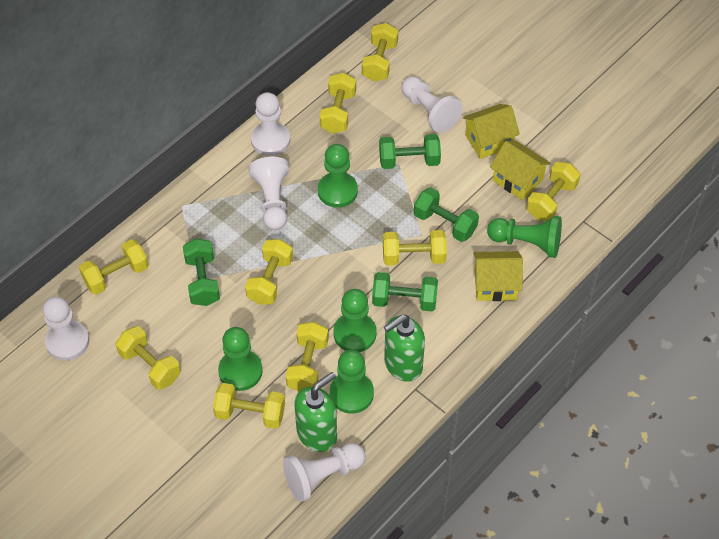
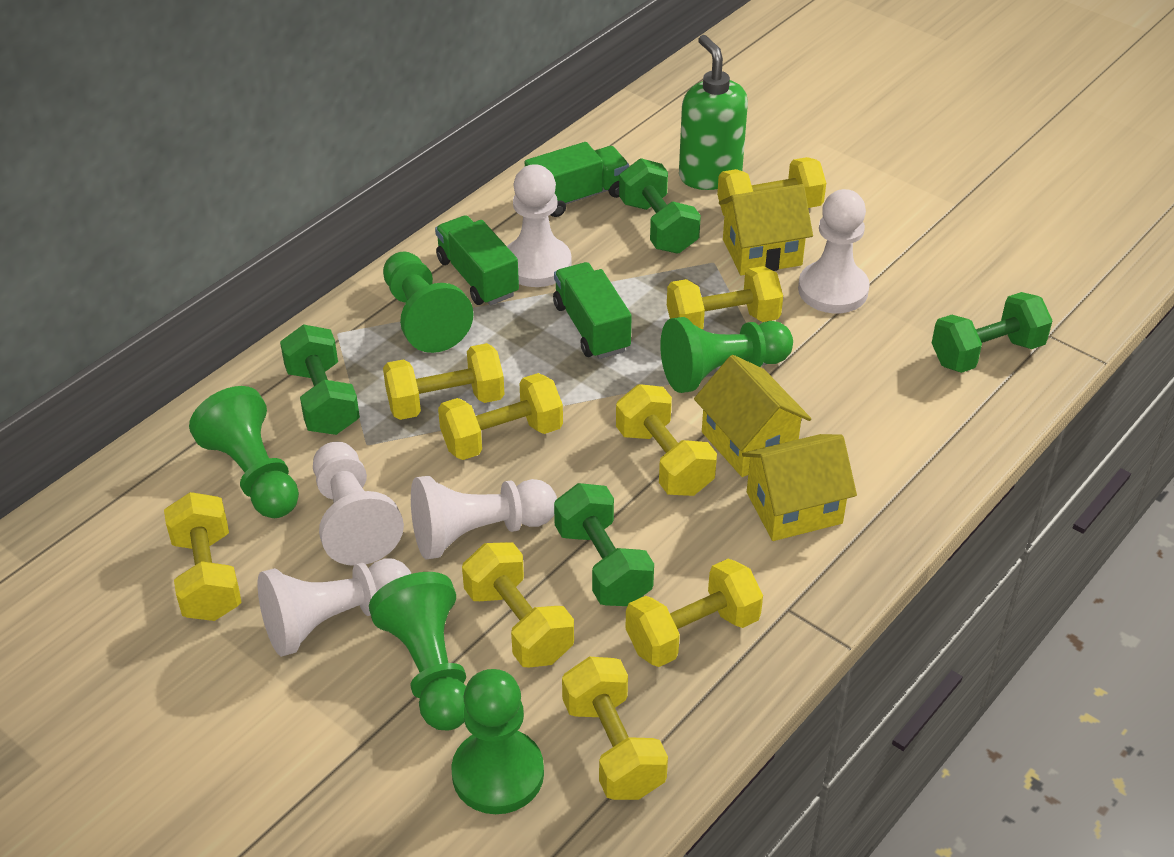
green soap dispenser: 2 -> 1
green truck: 0 -> 3

